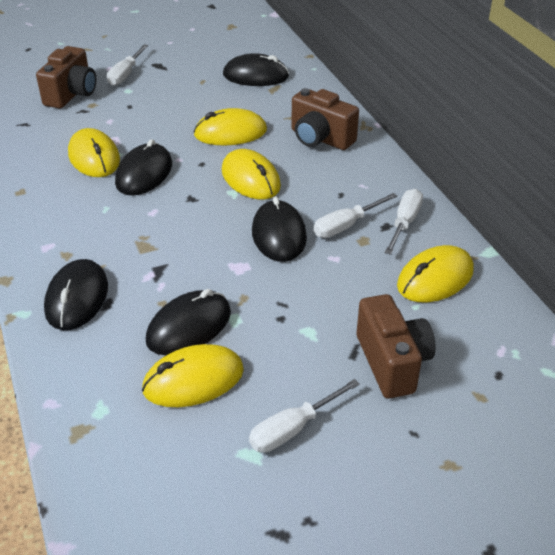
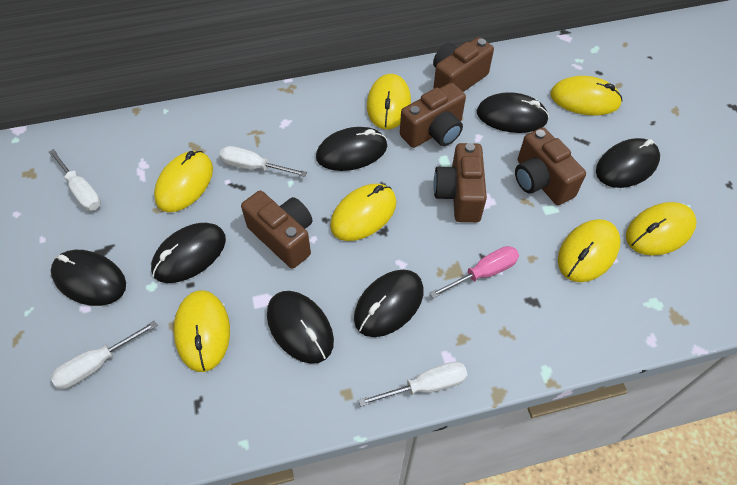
black mouse: 5 -> 7
brown camera: 3 -> 5
pink screwdriver: 0 -> 1
yellow mouse: 5 -> 7

